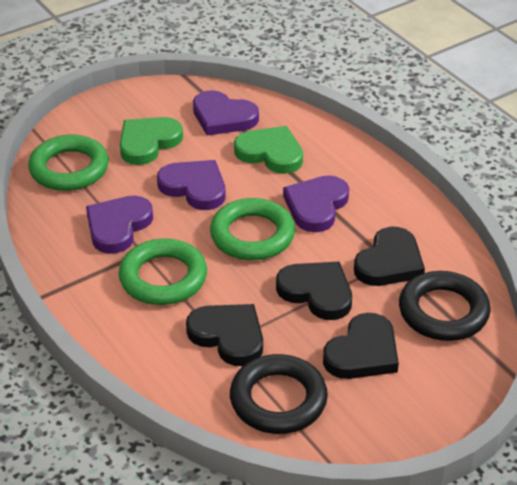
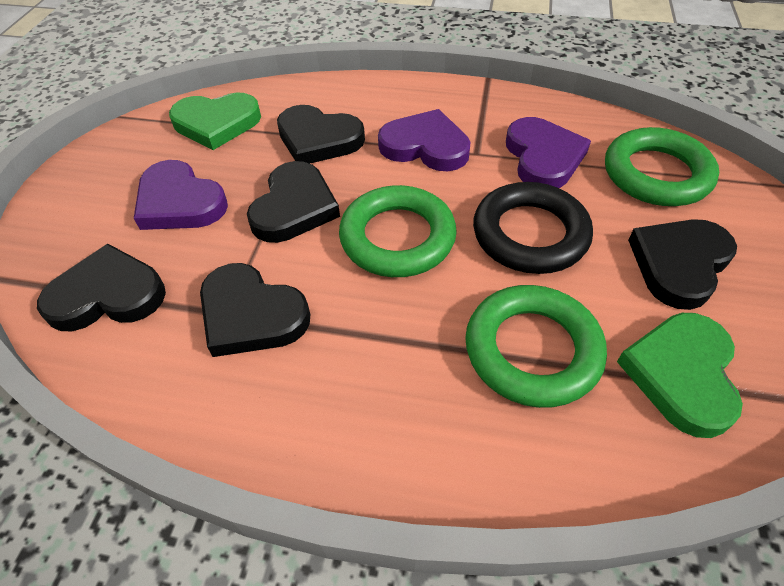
black heart: 4 -> 5
black ring: 2 -> 1
purple heart: 4 -> 3

